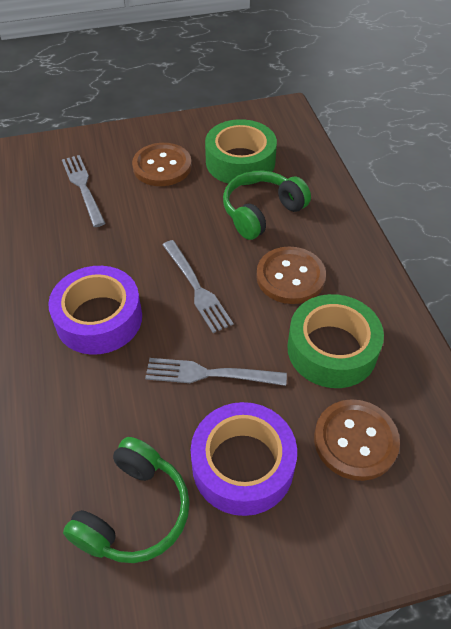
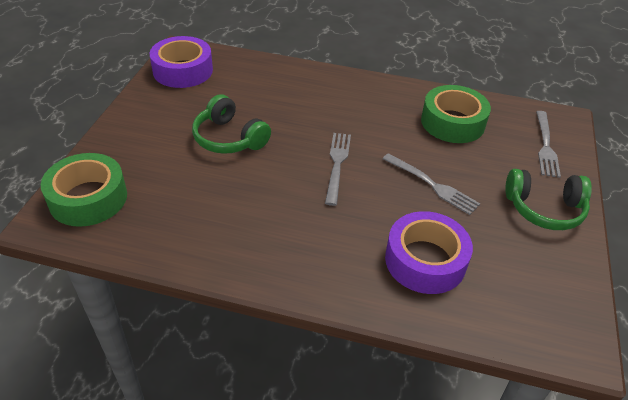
brown button: 3 -> 0

